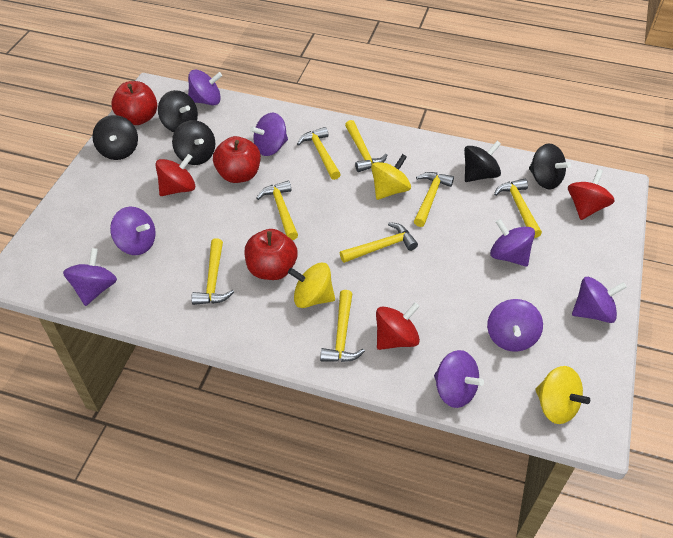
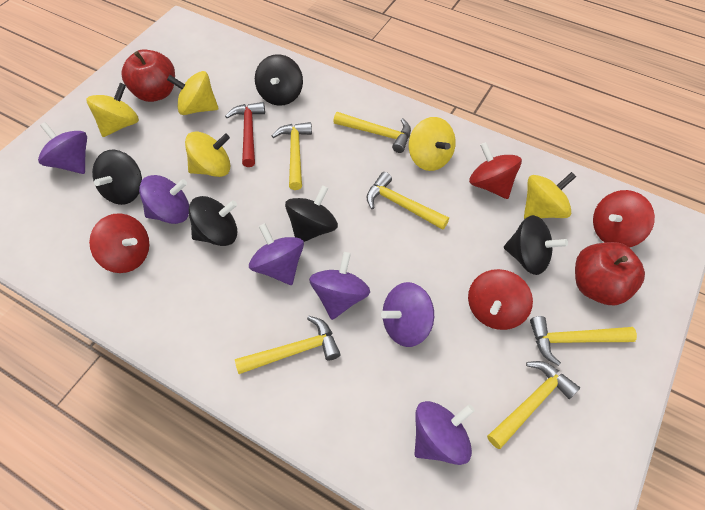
purple spinning top: 8 -> 6
red apple: 3 -> 2
red hammer: 0 -> 1
red spinning top: 3 -> 4
yellow hammer: 8 -> 6
yellow spinning top: 3 -> 5

